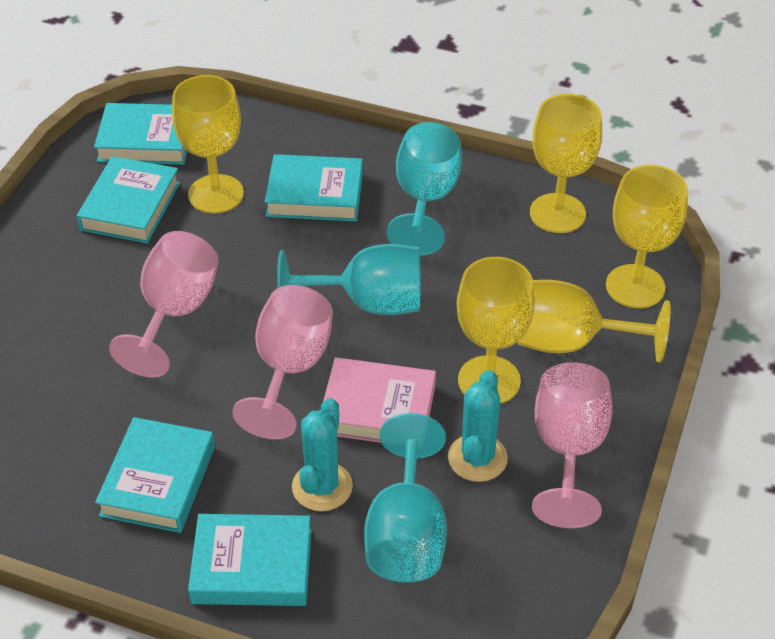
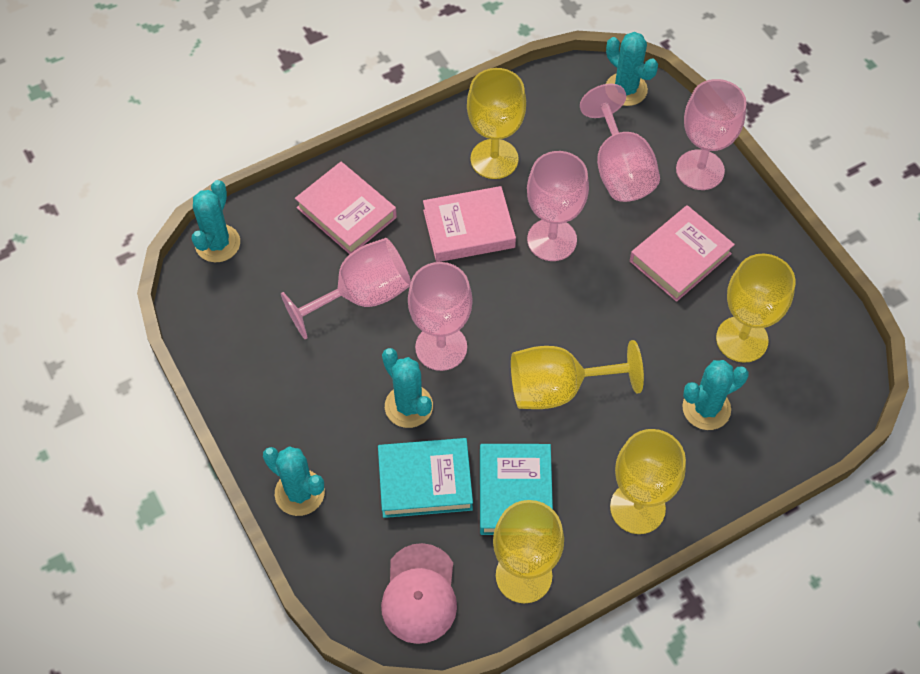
pink book: 1 -> 3
pink cap: 0 -> 1
pink goblet: 3 -> 5
turquoise book: 5 -> 2
turquoise cactus: 2 -> 5
turquoise goblet: 3 -> 0

